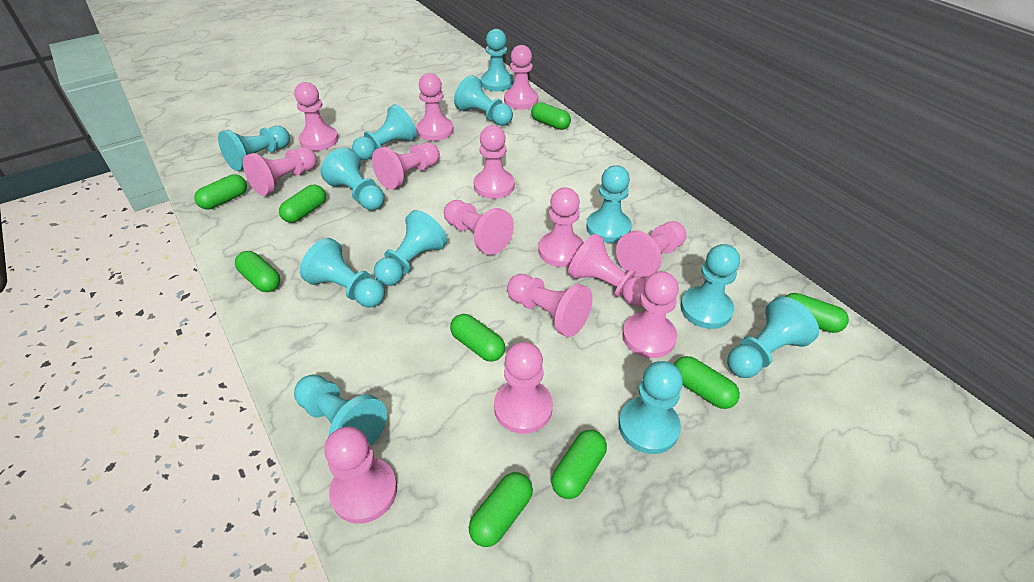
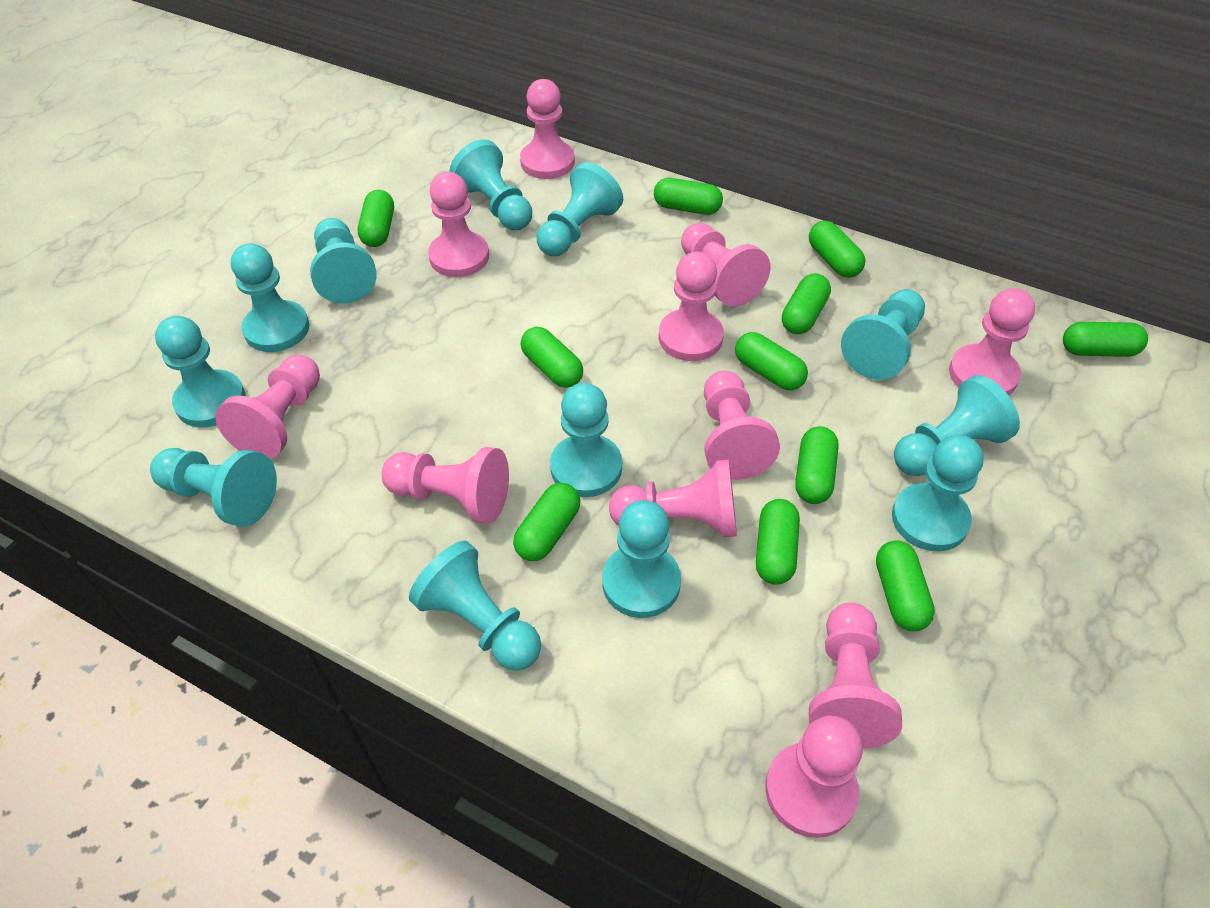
green capsule: 9 -> 11
pink pawn: 14 -> 11

